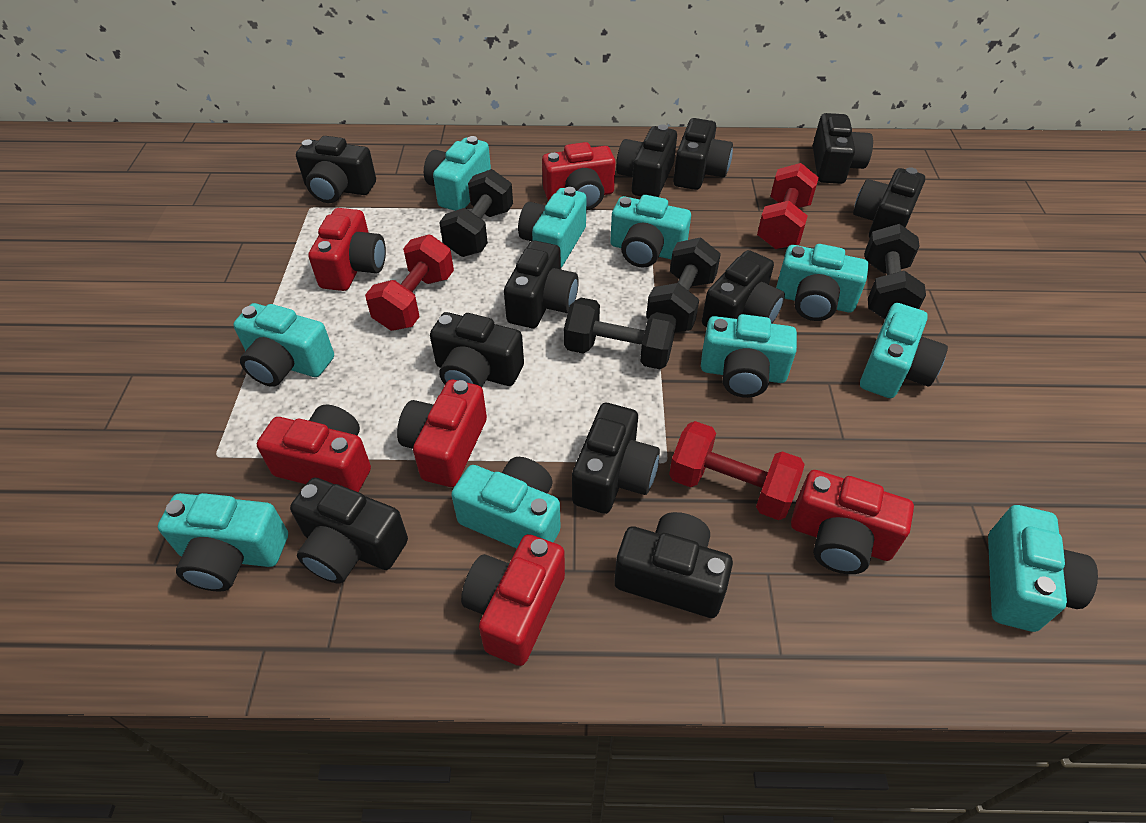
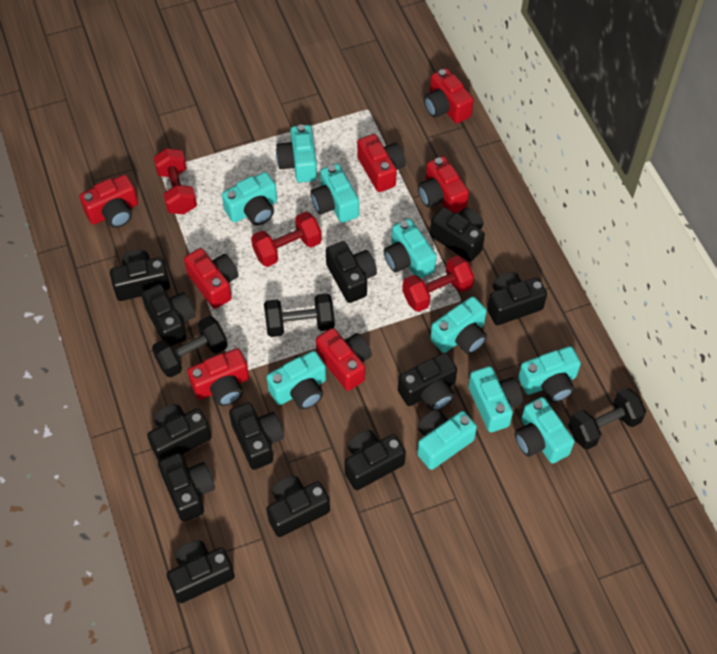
black camera: 11 -> 12
black dumbbell: 4 -> 3
red camera: 6 -> 7

